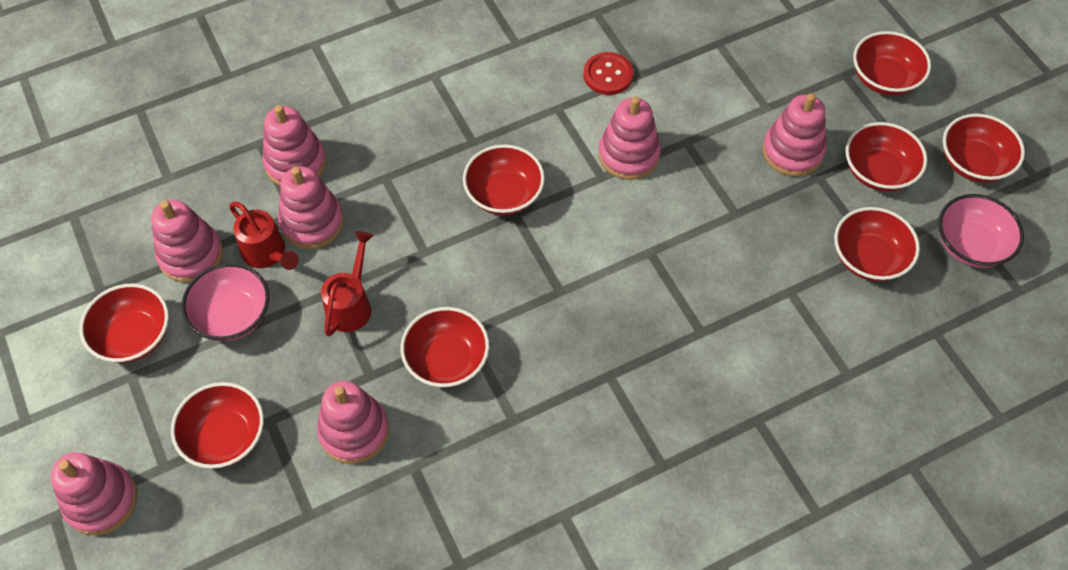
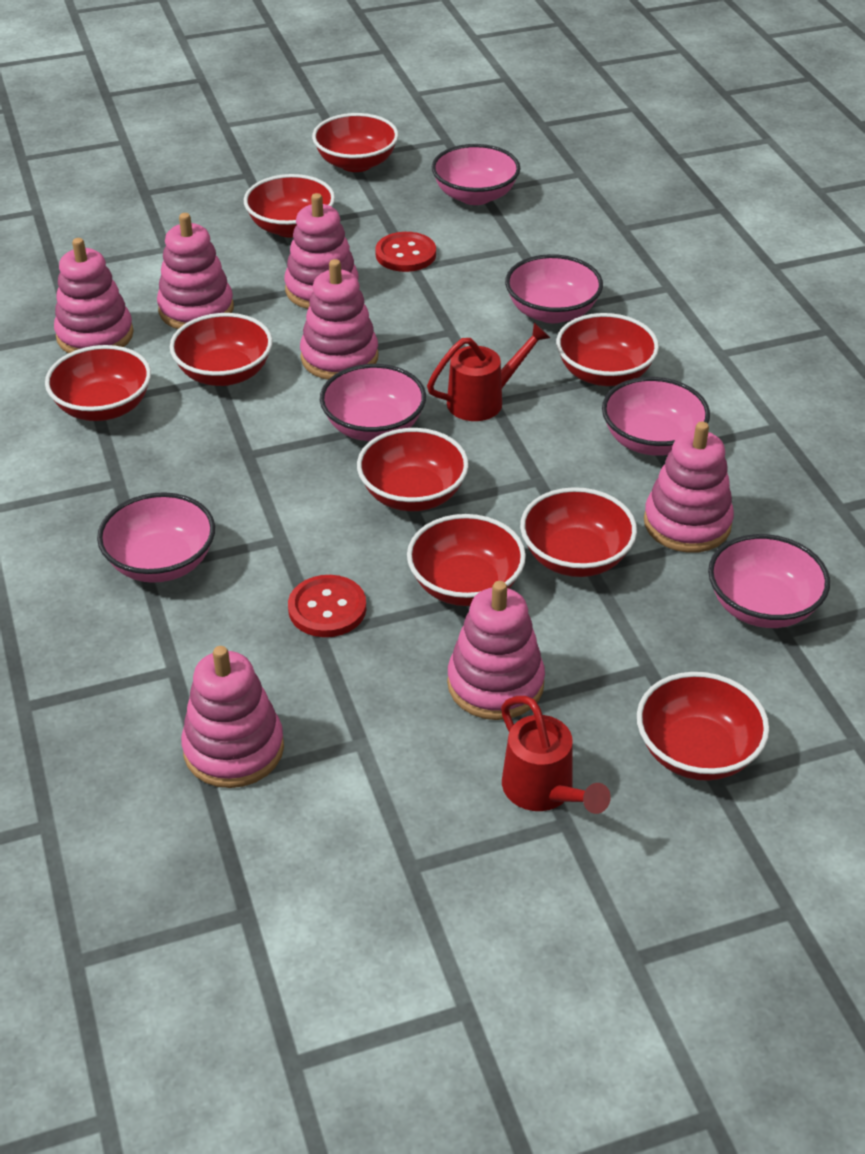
pink bowl: 2 -> 6
red bowl: 8 -> 9
red button: 1 -> 2

